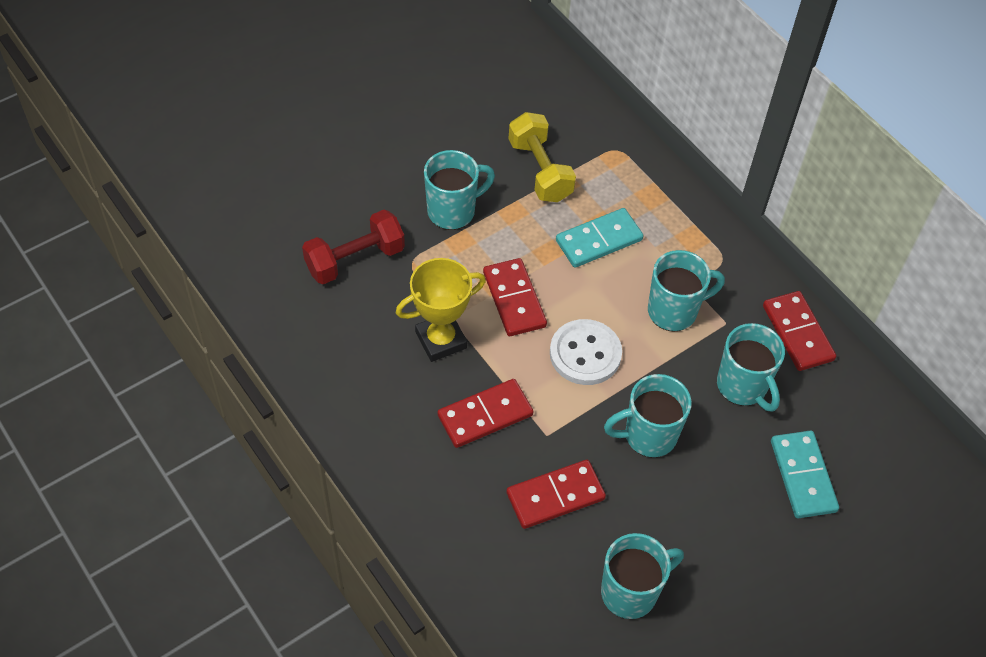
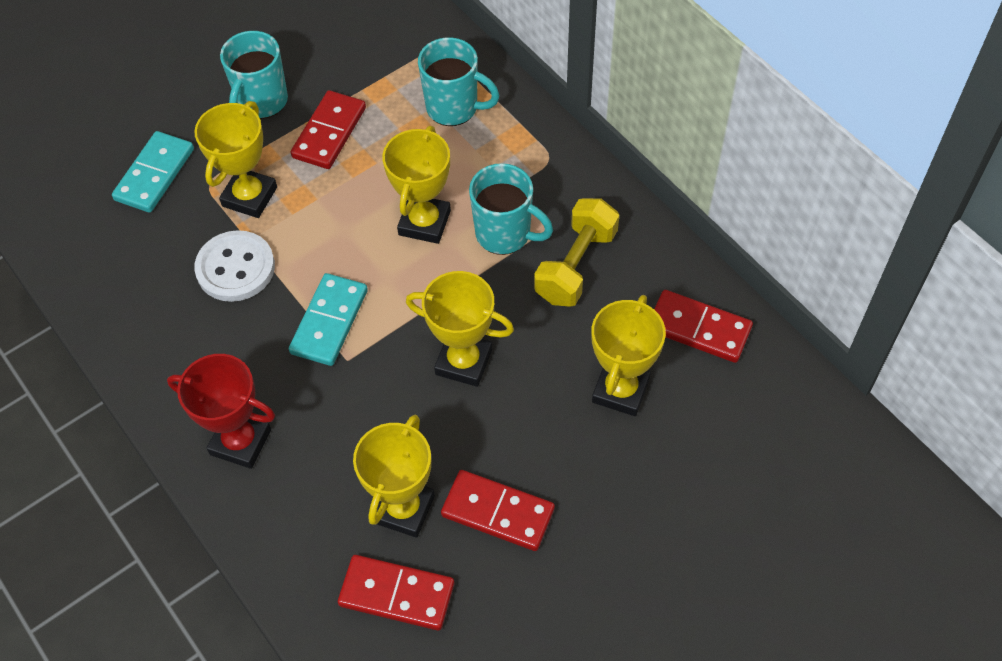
red dumbbell: 1 -> 0
red trophy: 0 -> 1
turquoise mug: 5 -> 3
yellow trophy: 1 -> 5

